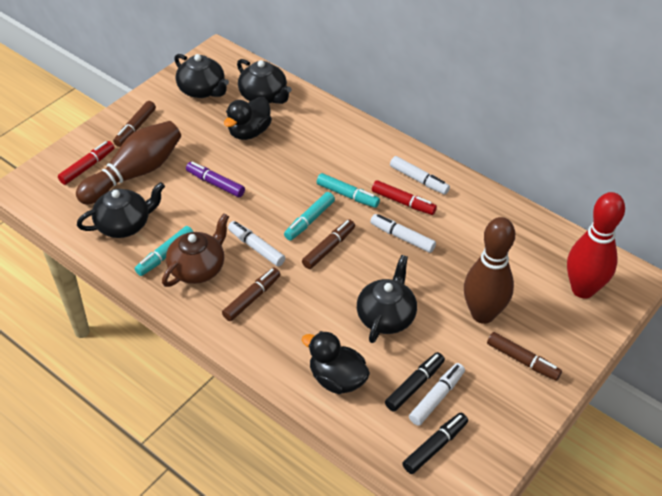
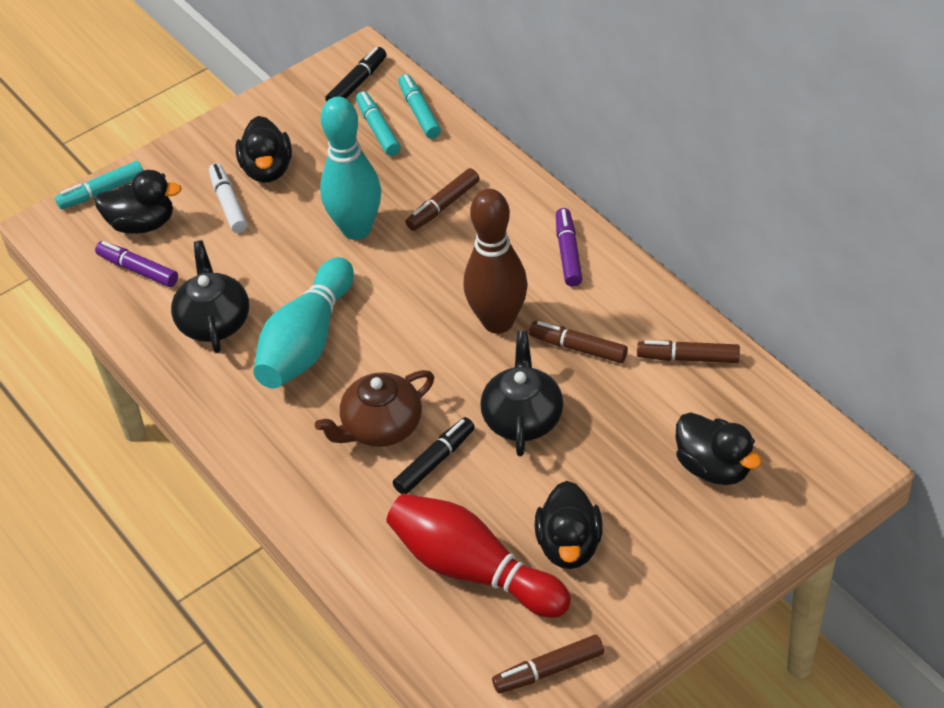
black duck: 2 -> 4
black teapot: 4 -> 2
brown bowling pin: 2 -> 1
purple marker: 1 -> 2
red marker: 2 -> 0
turquoise bowling pin: 0 -> 2
white marker: 4 -> 1

